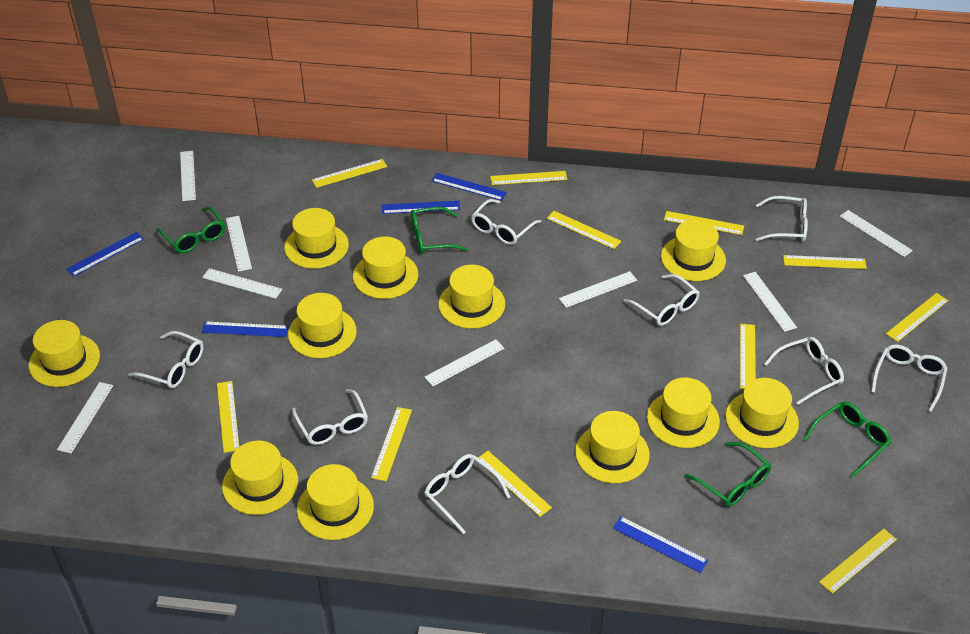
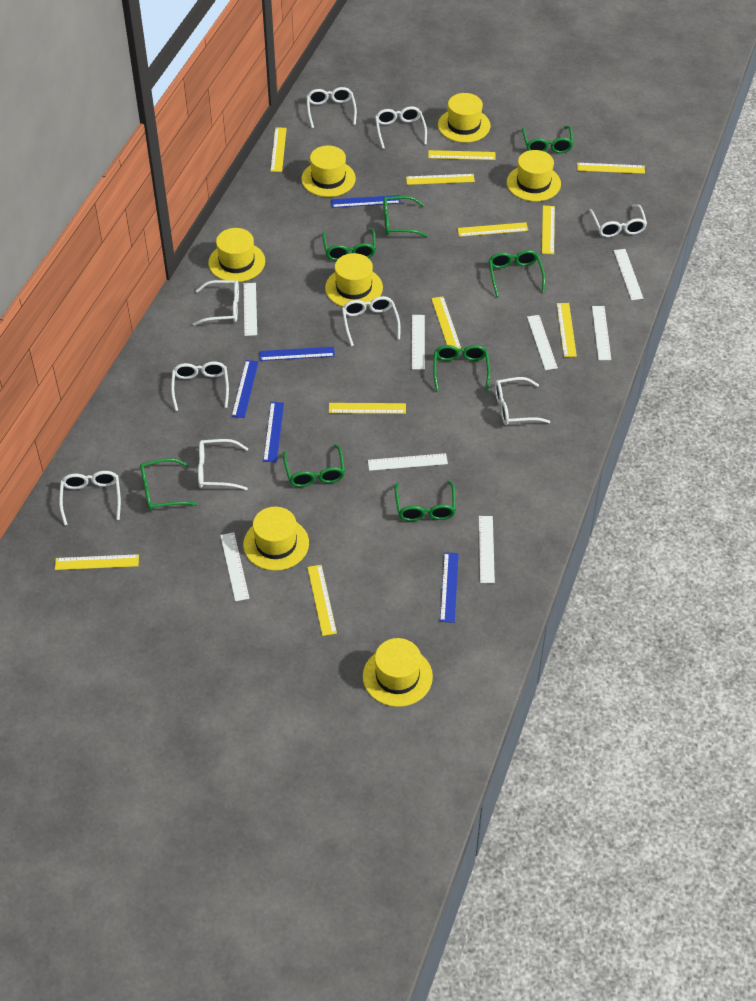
green glasses: 4 -> 8
white glasses: 8 -> 9
yellow hat: 11 -> 7

